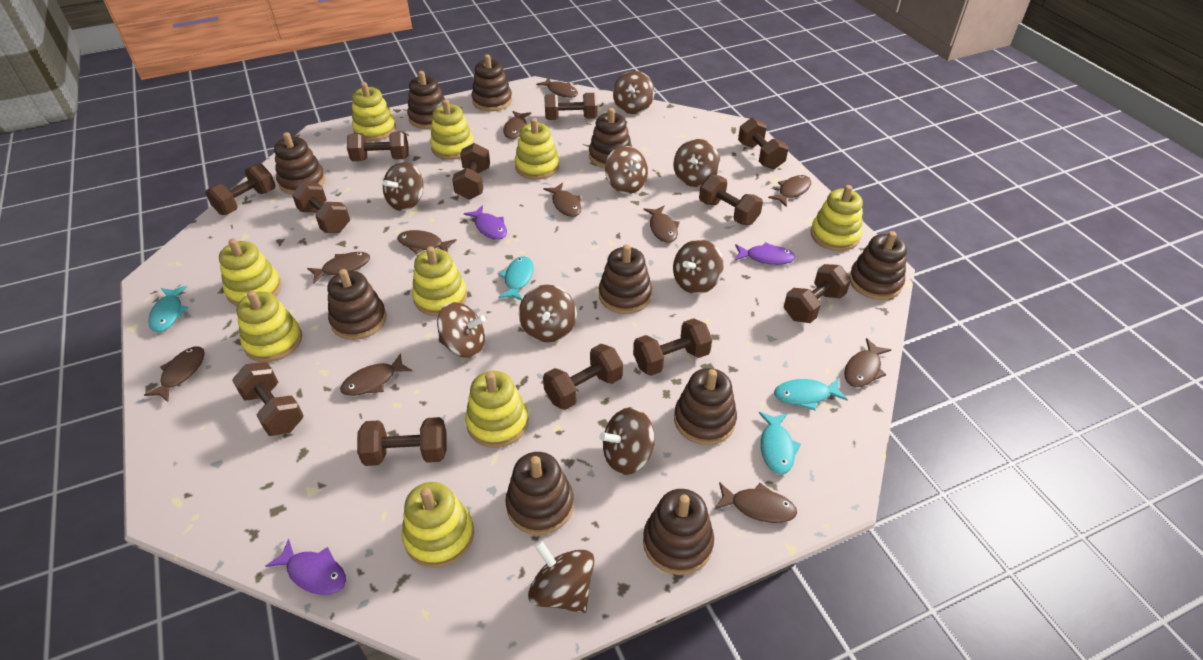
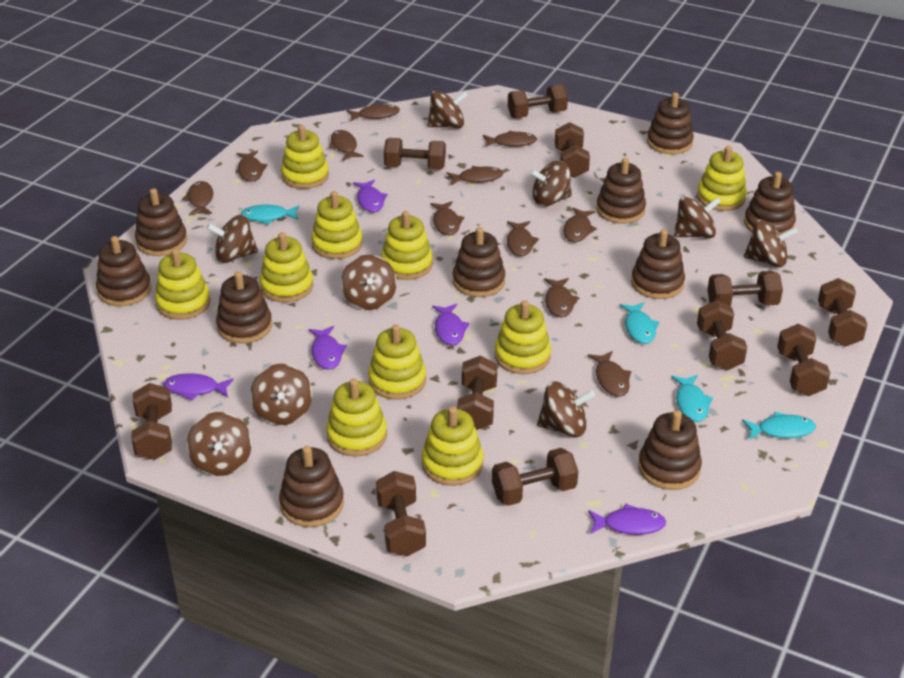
brown dumbbell: 12 -> 11
purple fish: 3 -> 5
yellow stacking toy: 9 -> 10

